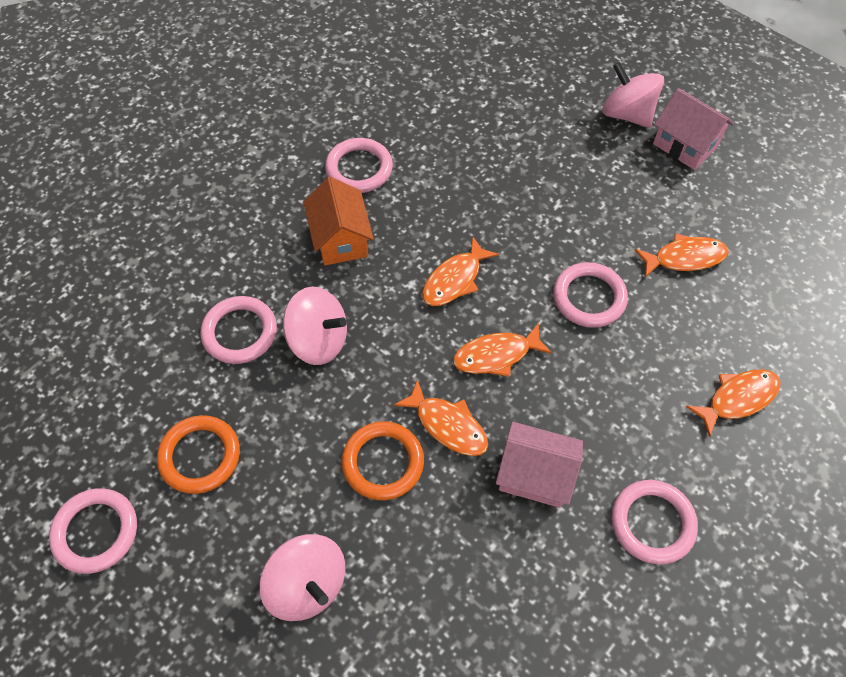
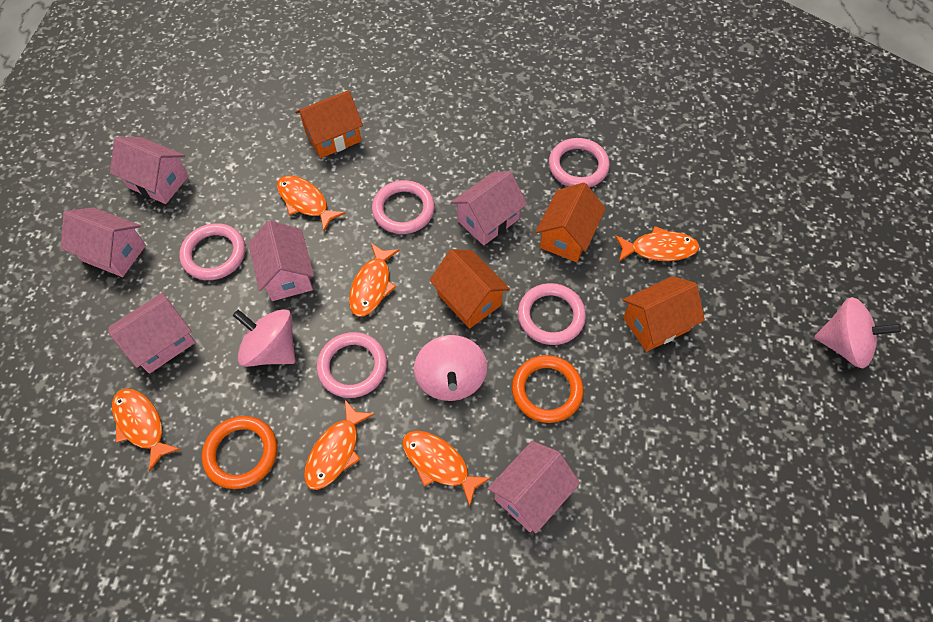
orange fish: 5 -> 6
orange house: 1 -> 4
pink house: 2 -> 6

